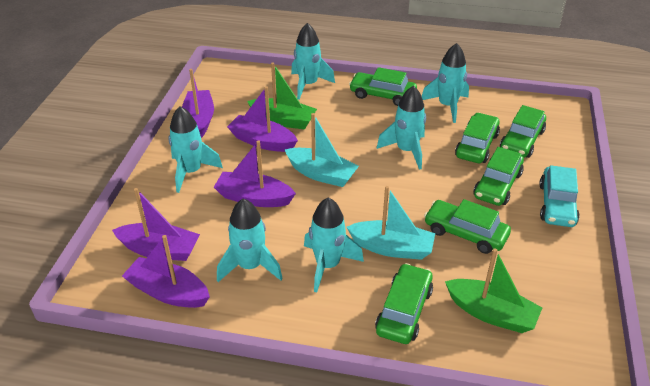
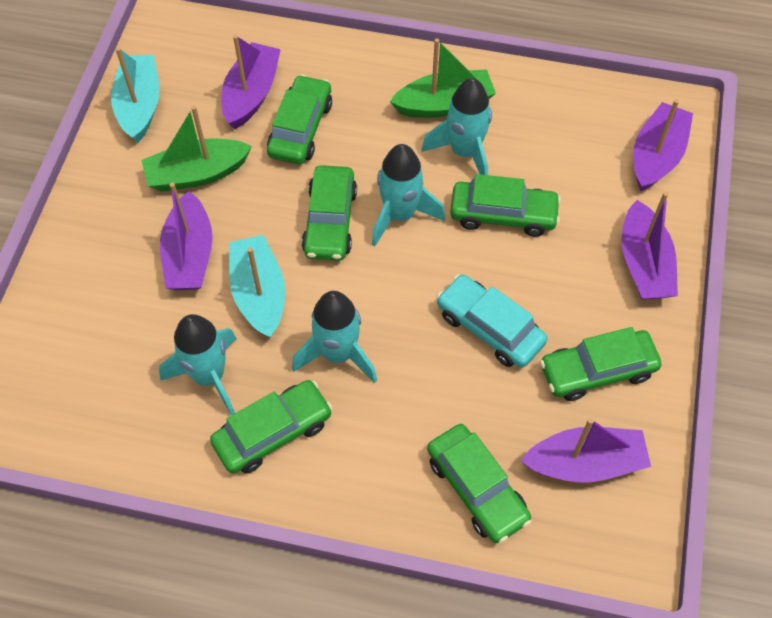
turquoise rocket: 6 -> 4

